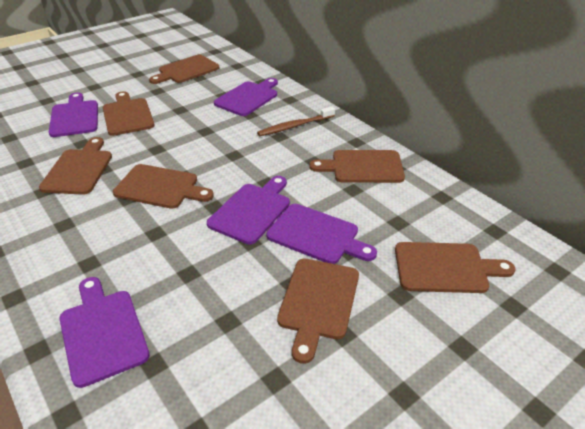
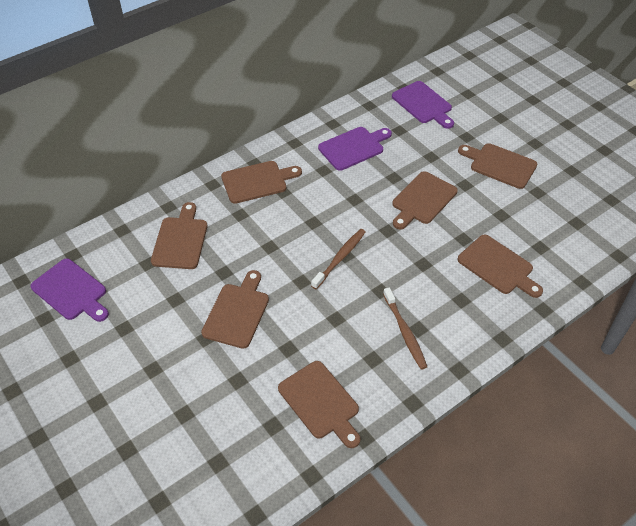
brown toothbrush: 1 -> 2
purple cutting board: 5 -> 3

